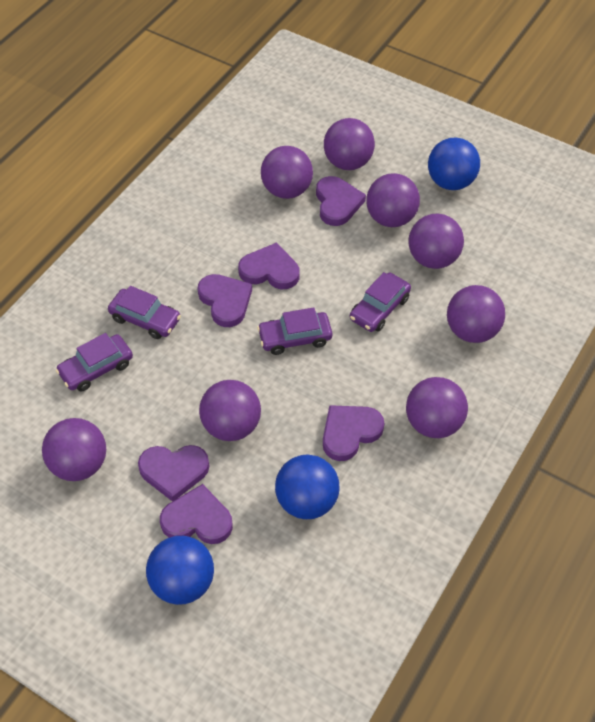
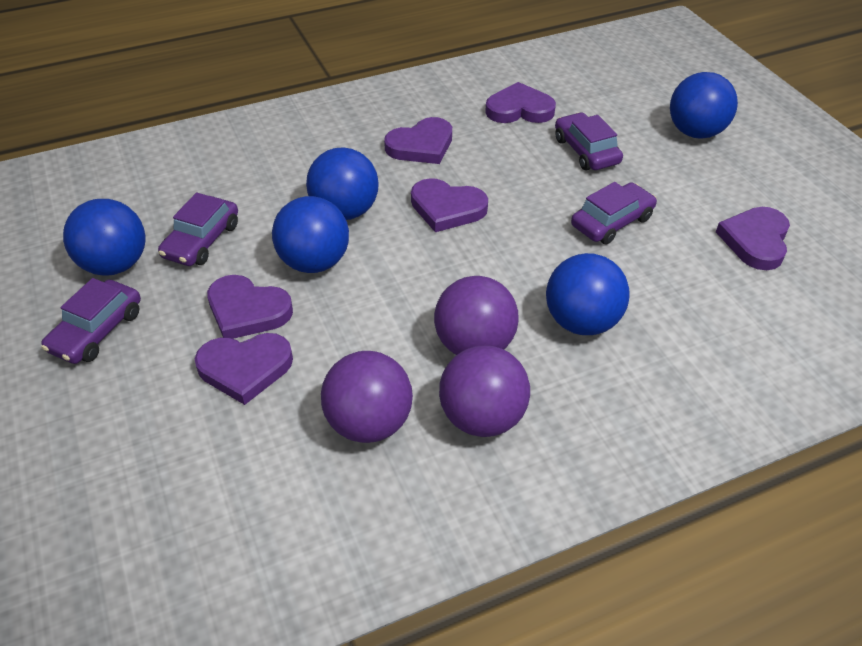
blue ball: 3 -> 5
purple ball: 8 -> 3

